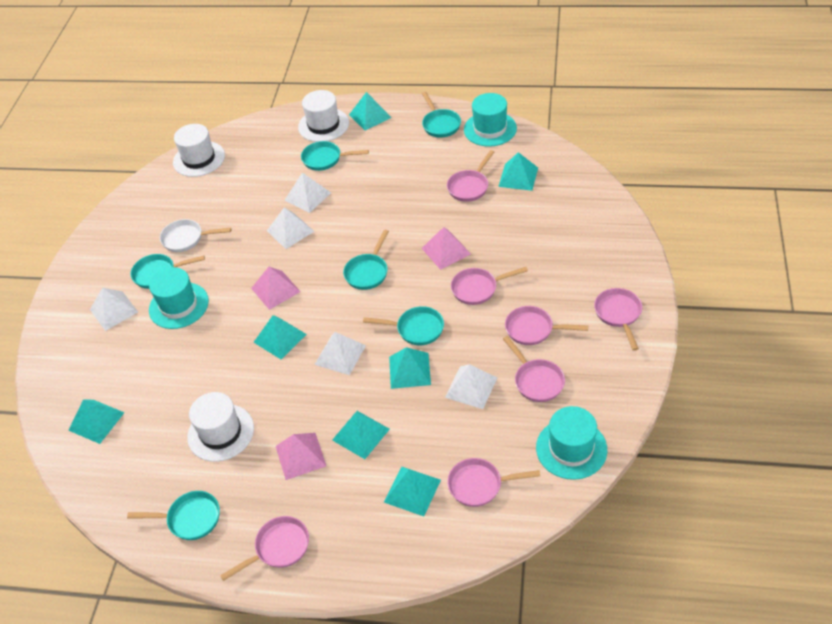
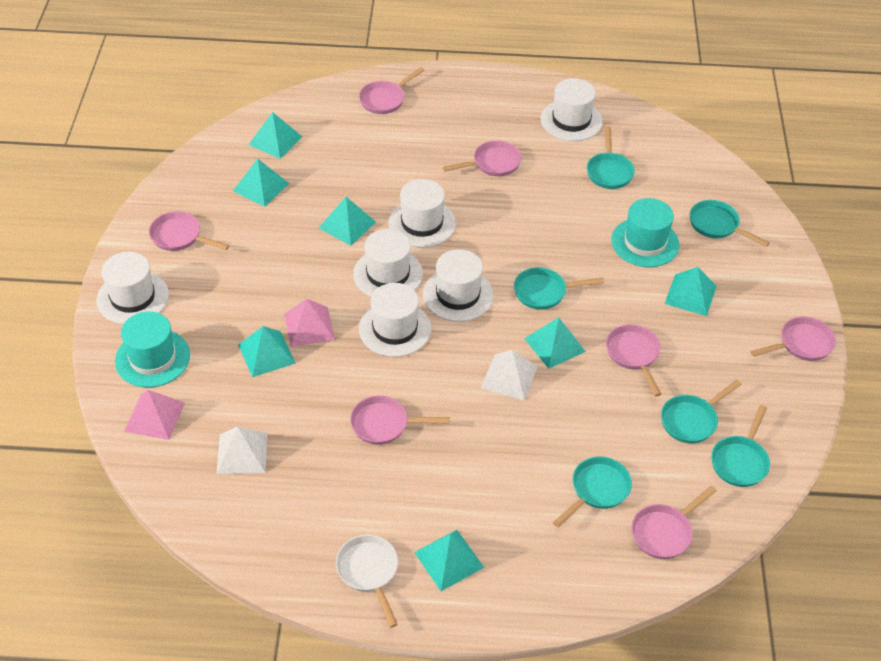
pink pyramid: 3 -> 2
turquoise hat: 3 -> 2
white hat: 3 -> 6
white pyramid: 5 -> 2

